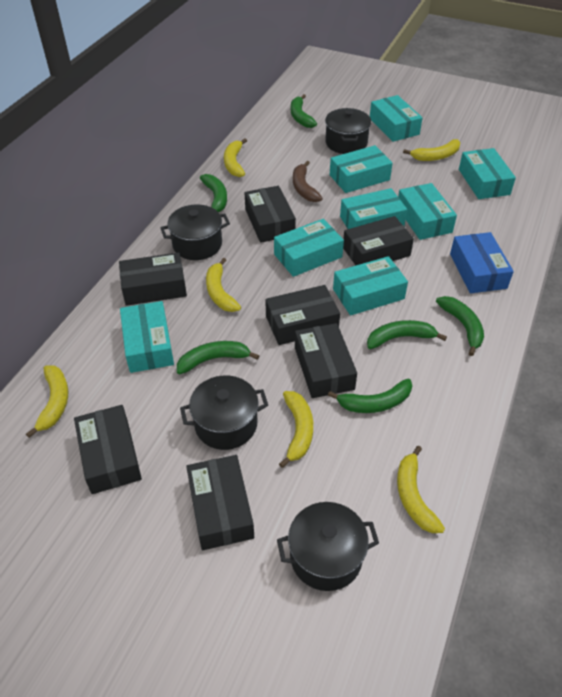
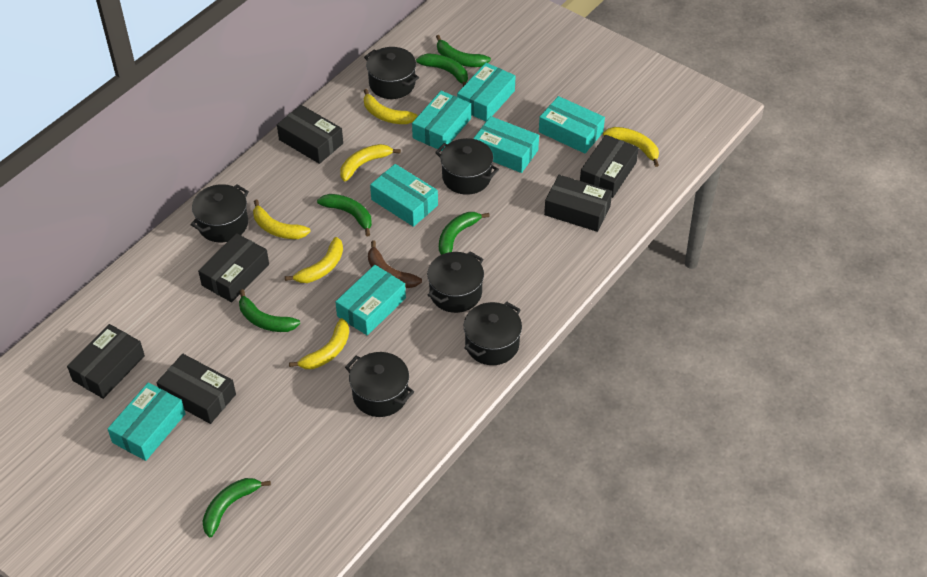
black box: 7 -> 6
black pot: 4 -> 6
blue box: 1 -> 0
turquoise box: 8 -> 7

